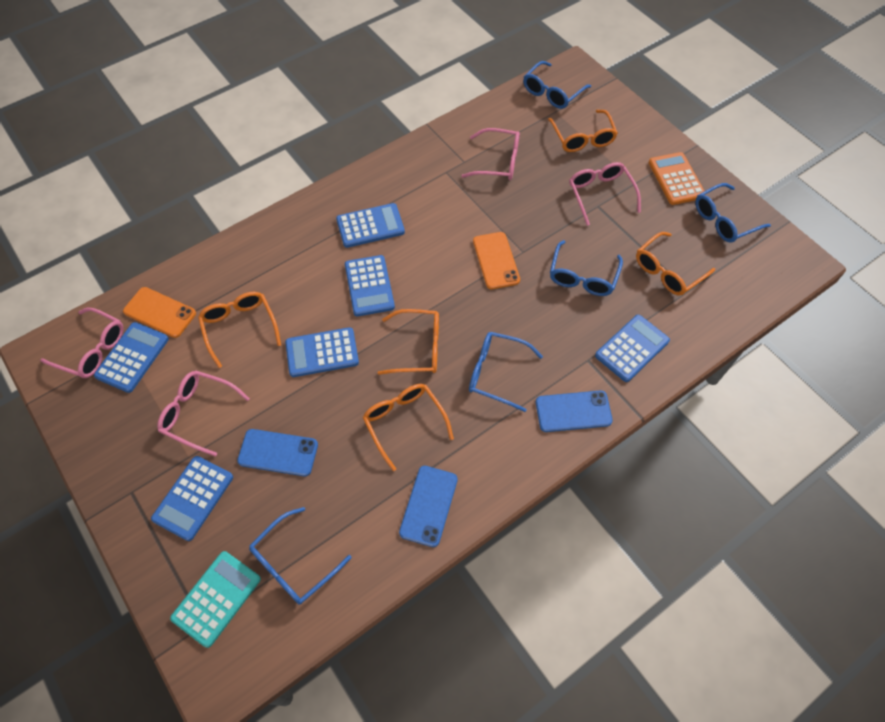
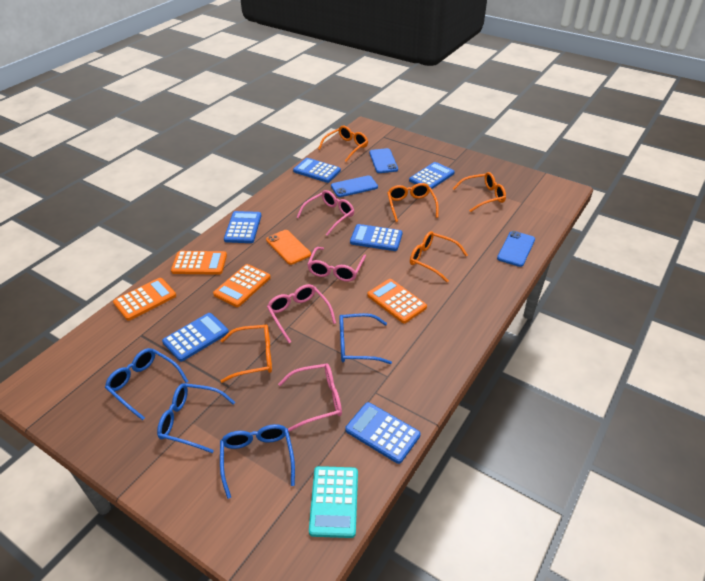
blue glasses: 5 -> 4
orange calculator: 1 -> 4
orange phone: 2 -> 1

